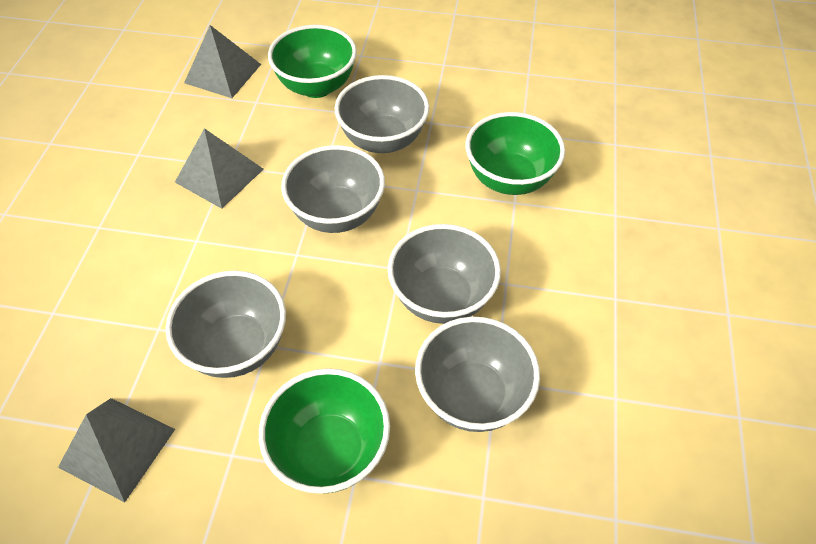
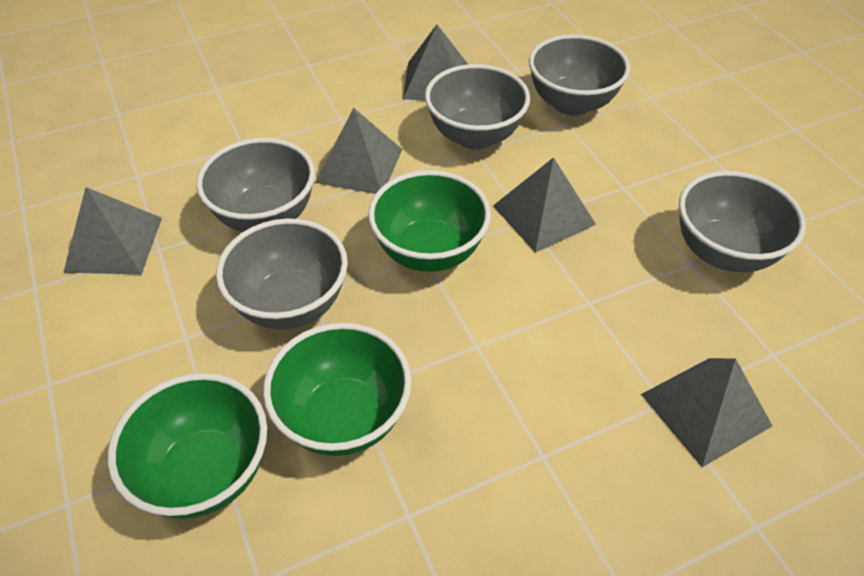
grey pyramid: 3 -> 5

